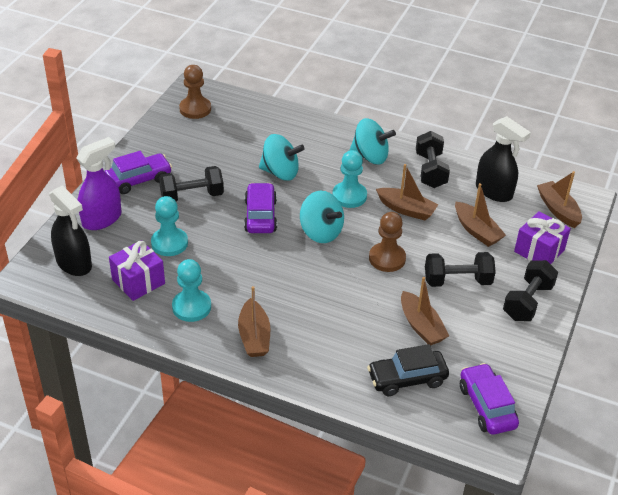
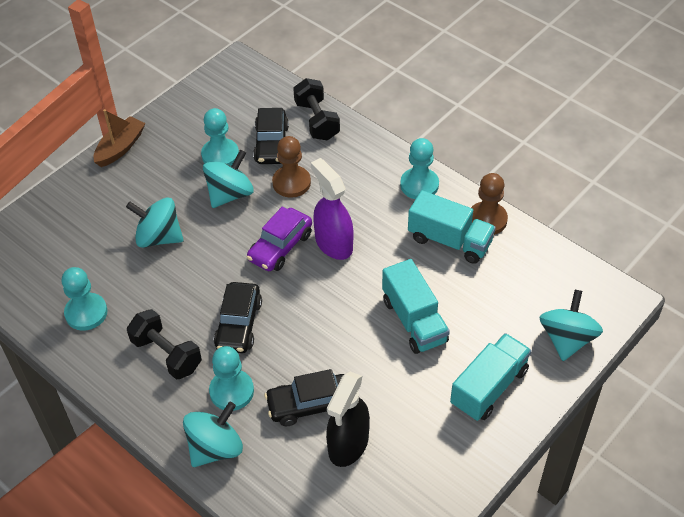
black car: 1 -> 3
black dumbbell: 4 -> 2
black spray bottle: 2 -> 1
brown boat: 5 -> 1
purple car: 3 -> 1
purple gift: 2 -> 0
turquoise pawn: 3 -> 4
turquoise spinning top: 3 -> 4
turquoise truck: 0 -> 3

